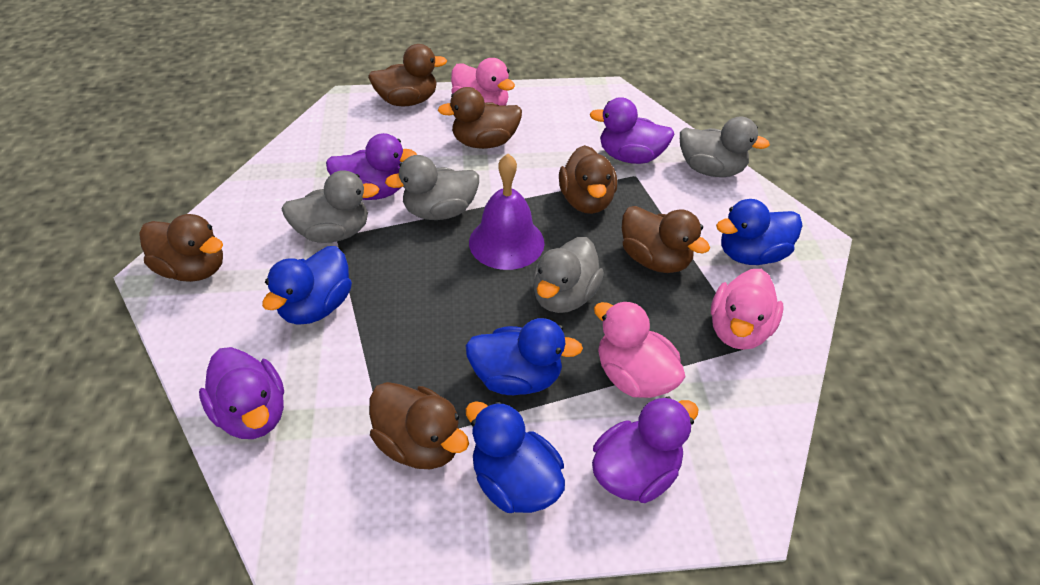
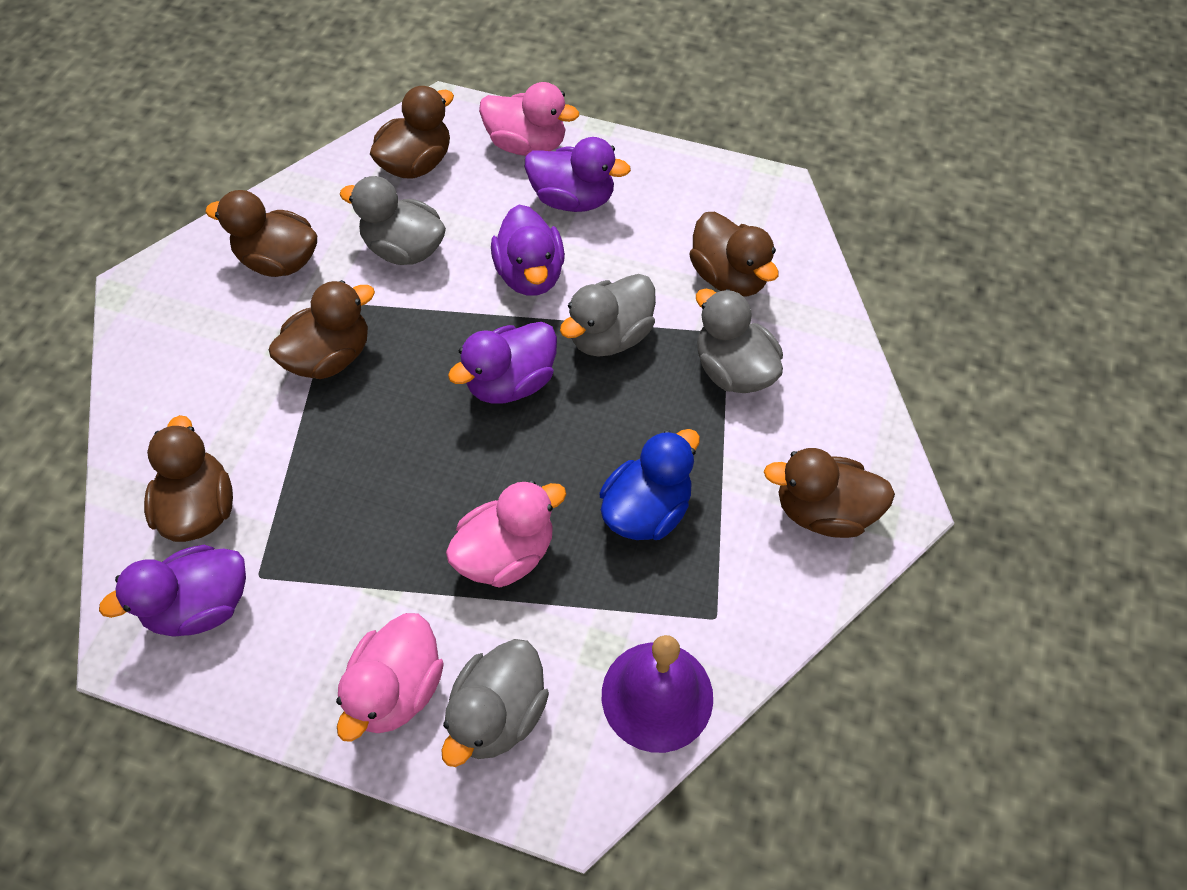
blue duck: 4 -> 1

